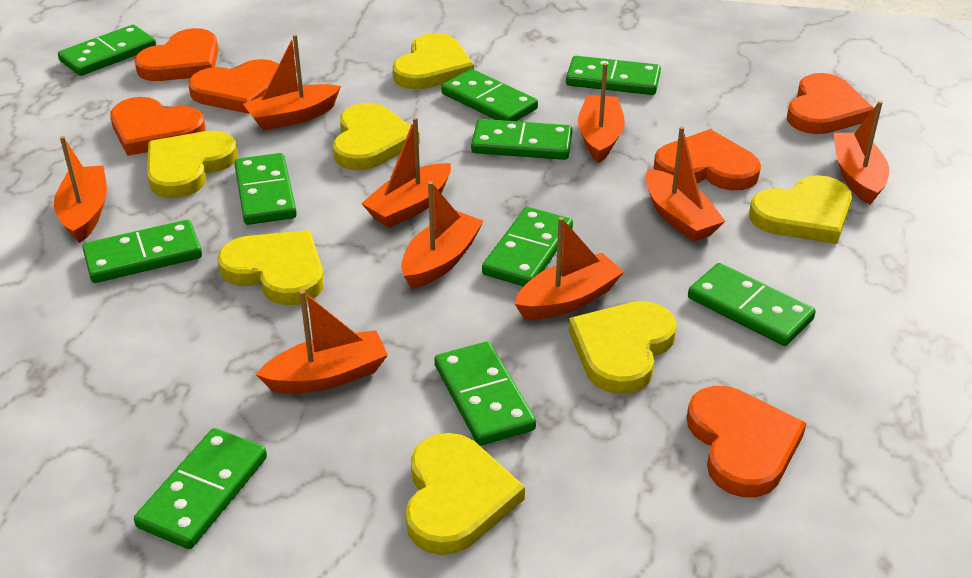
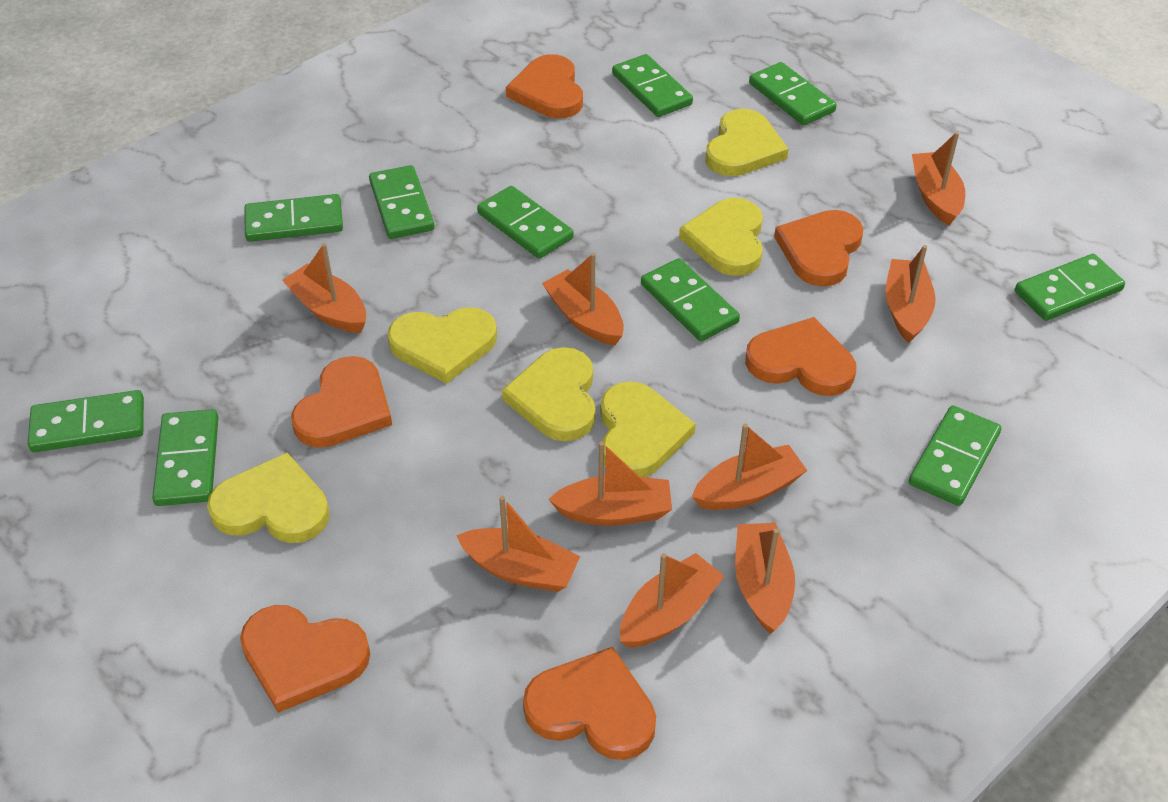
yellow heart: 7 -> 6

